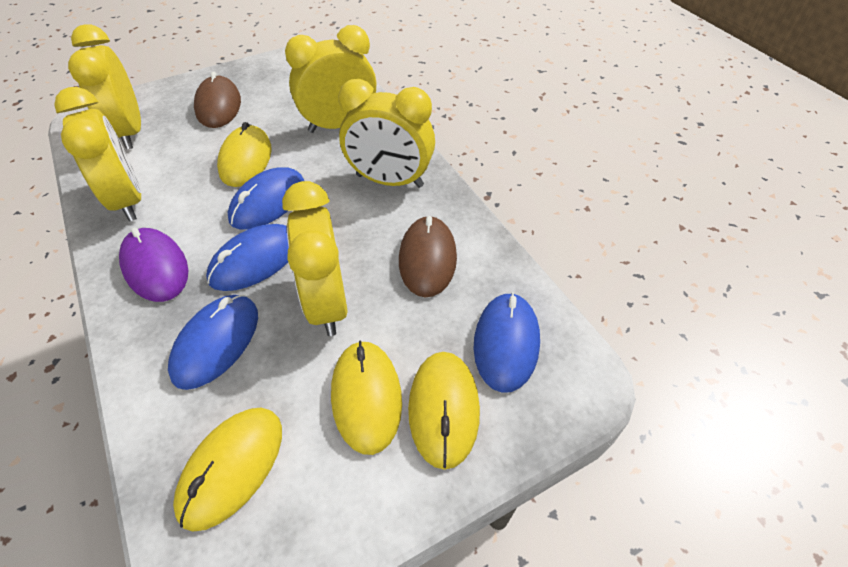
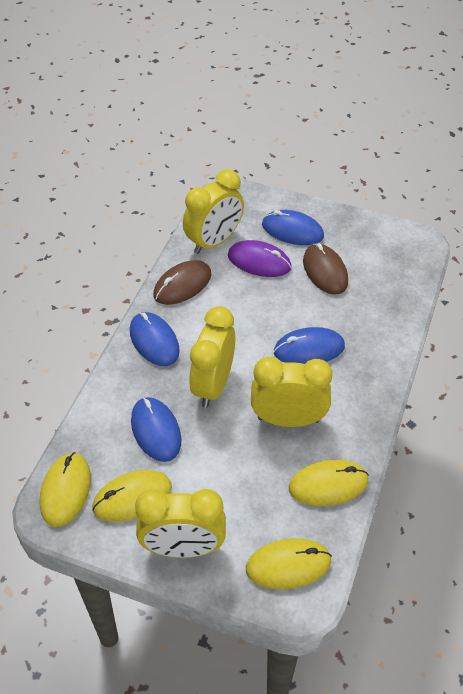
yellow clock: 5 -> 4

